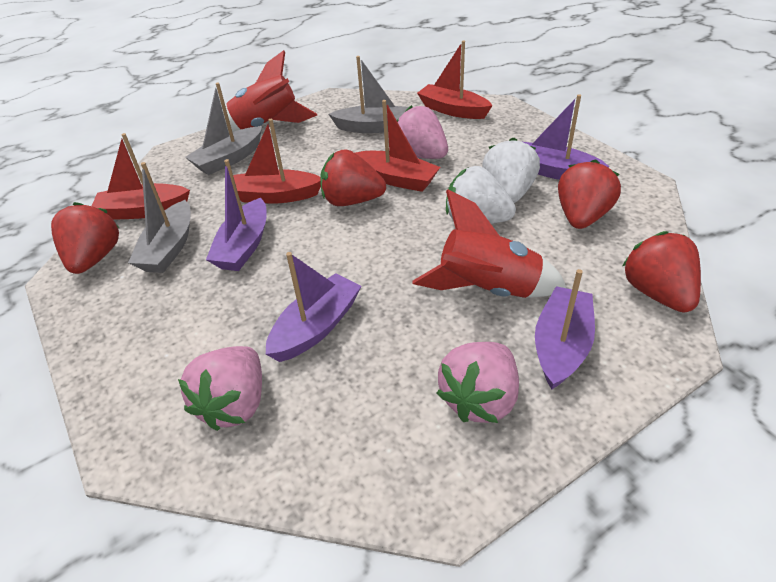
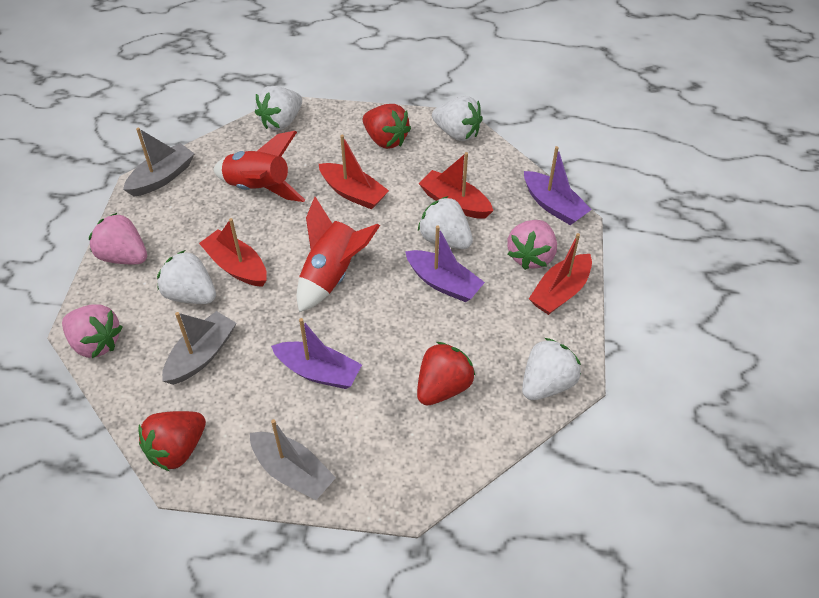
purple boat: 4 -> 3
red strawberry: 4 -> 3
white strawberry: 2 -> 5

